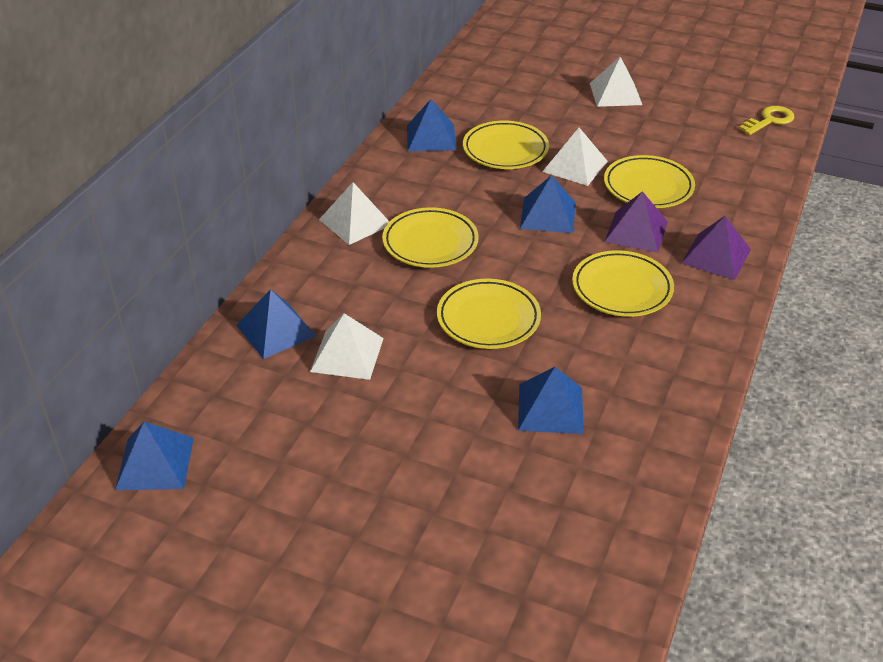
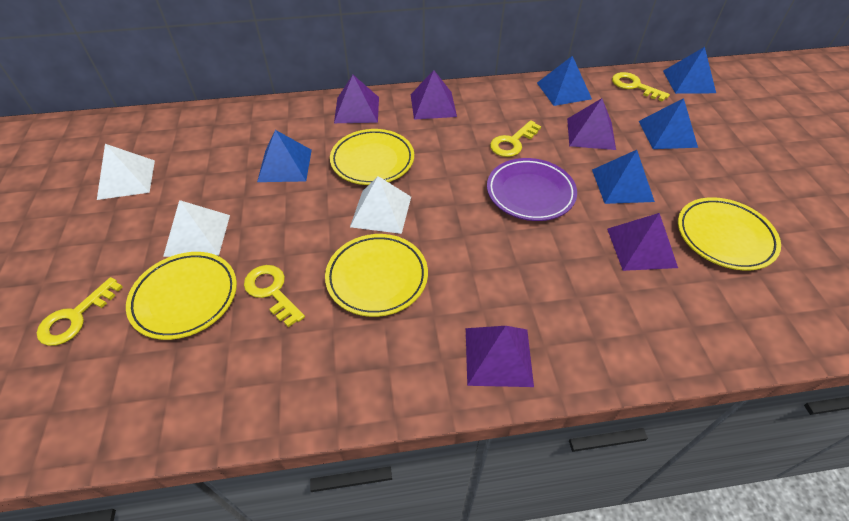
purple plate: 0 -> 1
purple pyramid: 2 -> 5
white pyramid: 4 -> 3
yellow key: 1 -> 4
yellow plate: 5 -> 4

